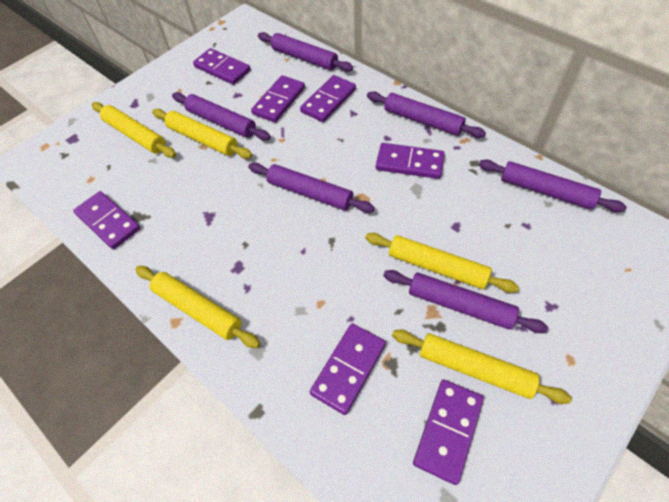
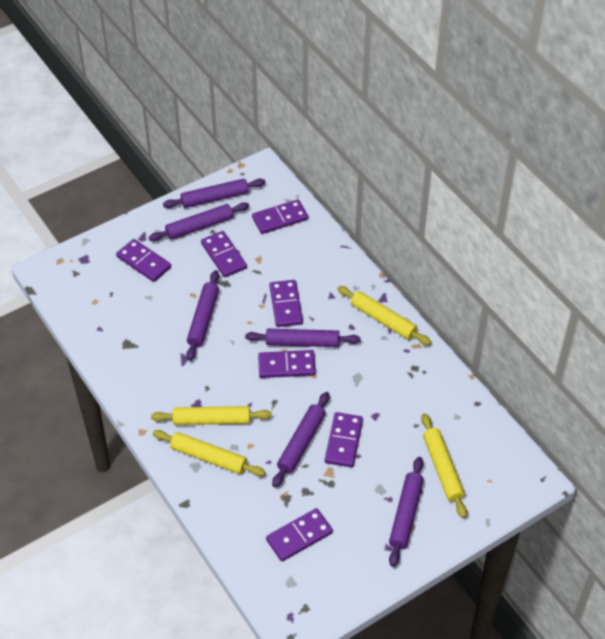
yellow rolling pin: 5 -> 4

